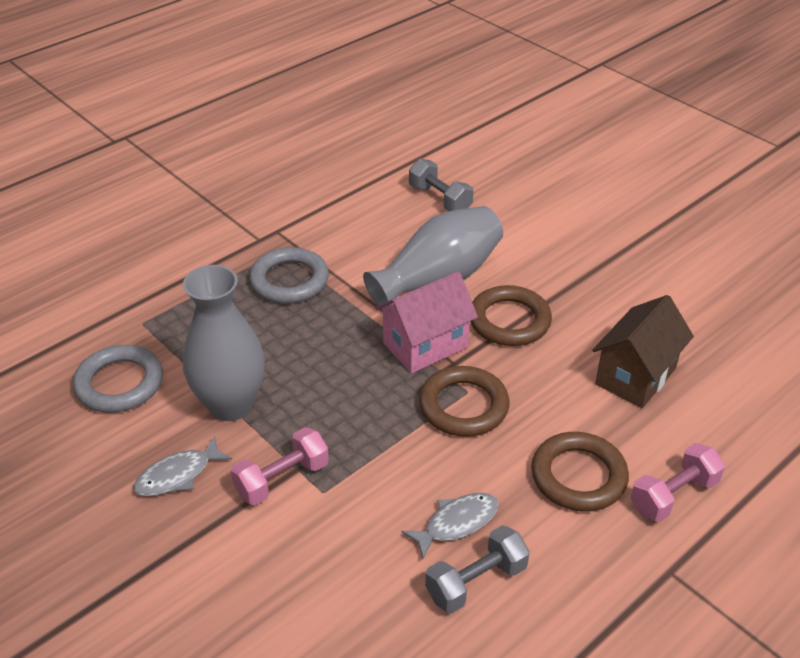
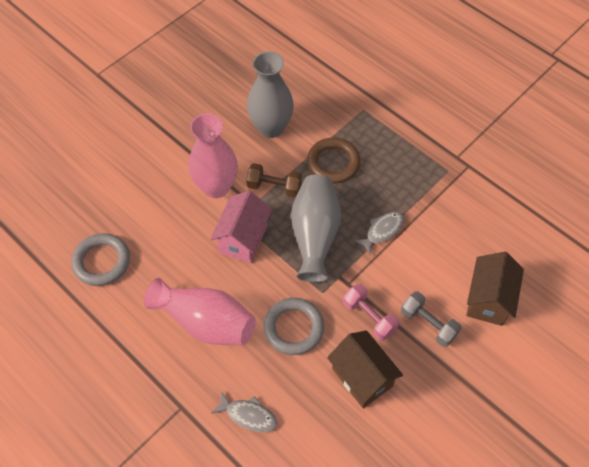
brown dumbbell: 0 -> 1
brown house: 1 -> 2
brown ring: 3 -> 1
grey dumbbell: 2 -> 1
pink dumbbell: 2 -> 1
pink vase: 0 -> 2

